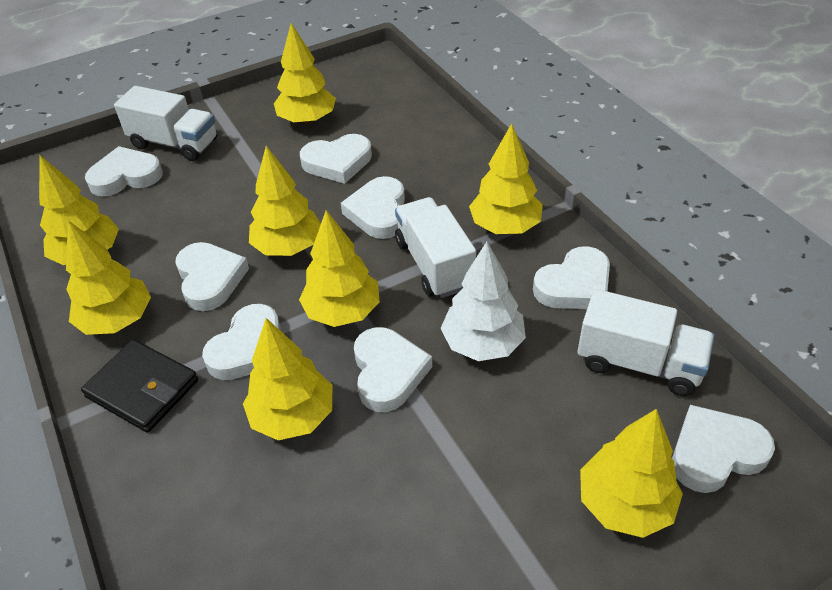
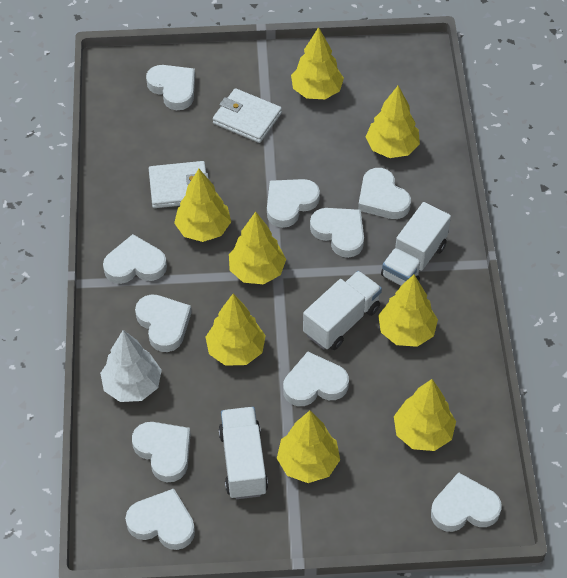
black wallet: 1 -> 0
white heart: 8 -> 10
white wallet: 0 -> 2

